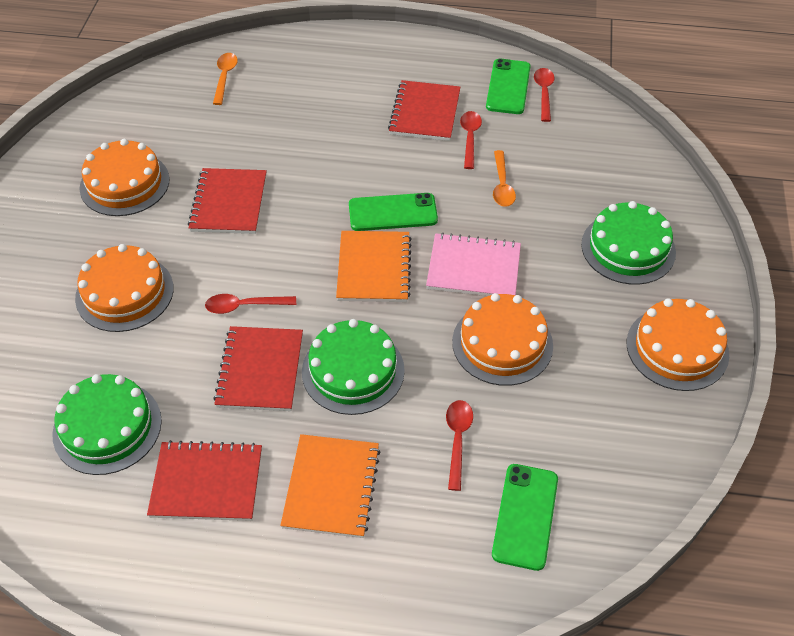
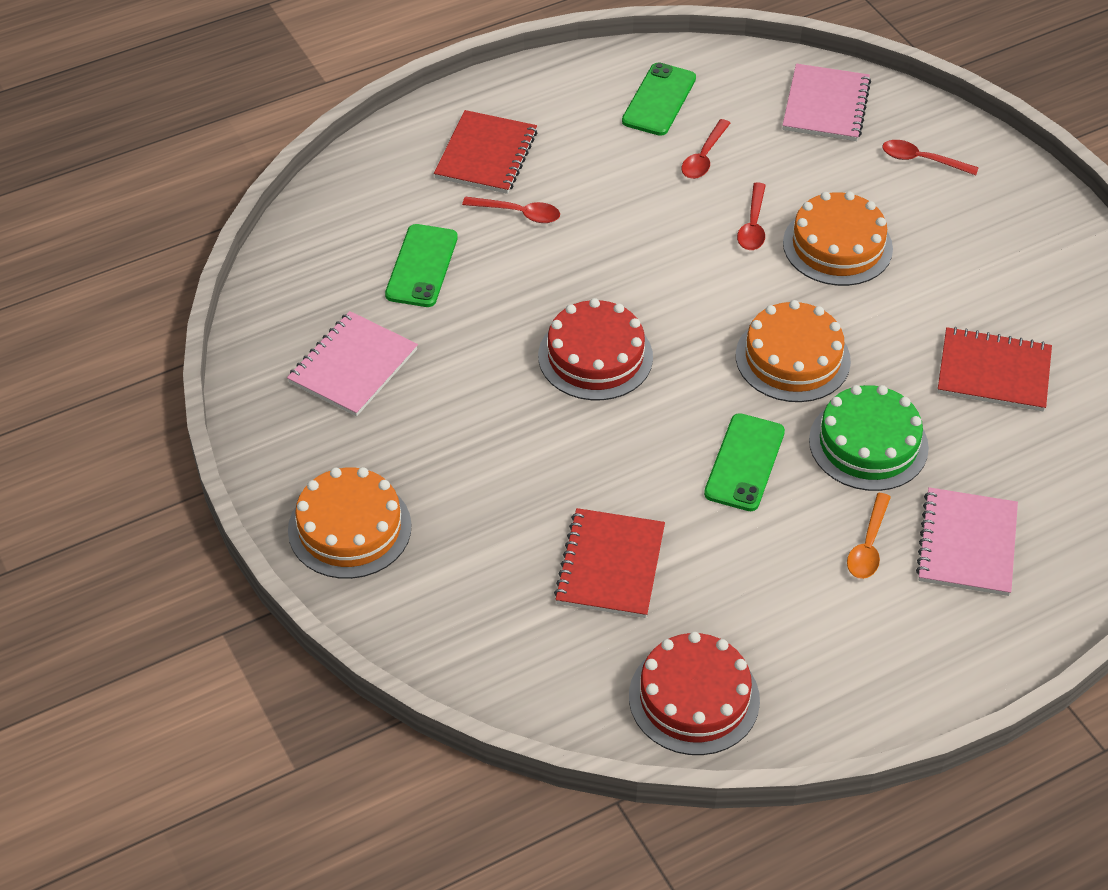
green cake: 3 -> 1
orange cake: 4 -> 3
orange notebook: 2 -> 0
orange spoon: 2 -> 1
pink notebook: 1 -> 3
red cake: 0 -> 2
red notebook: 4 -> 3

